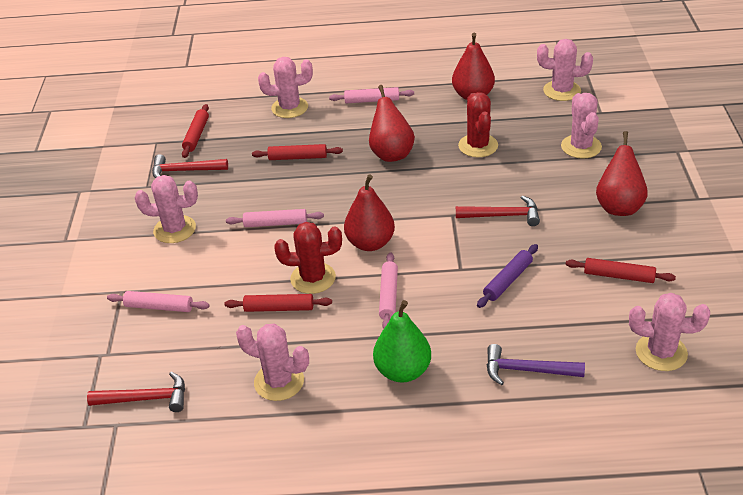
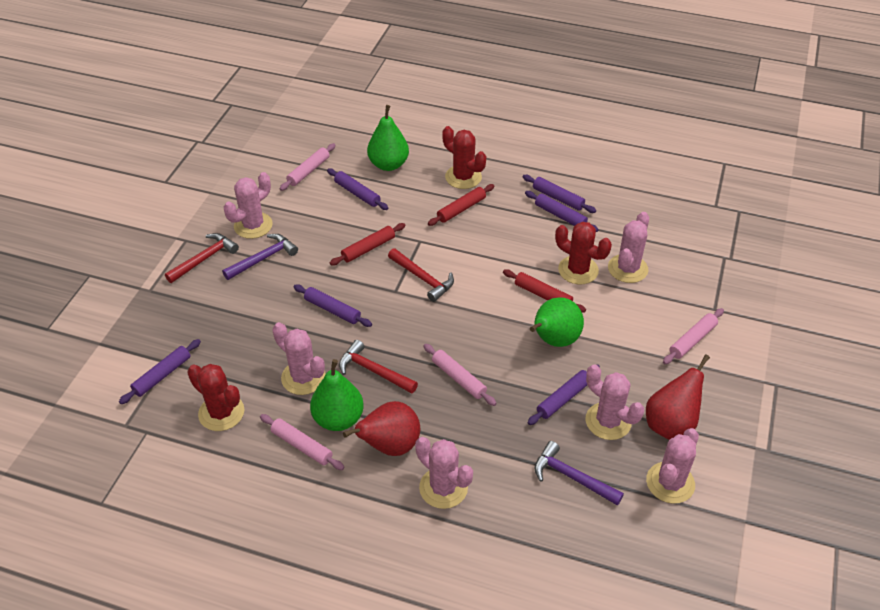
green pear: 1 -> 3
purple hammer: 1 -> 2
purple rolling pin: 1 -> 6
red cactus: 2 -> 3
red pear: 4 -> 2
red rolling pin: 4 -> 3

